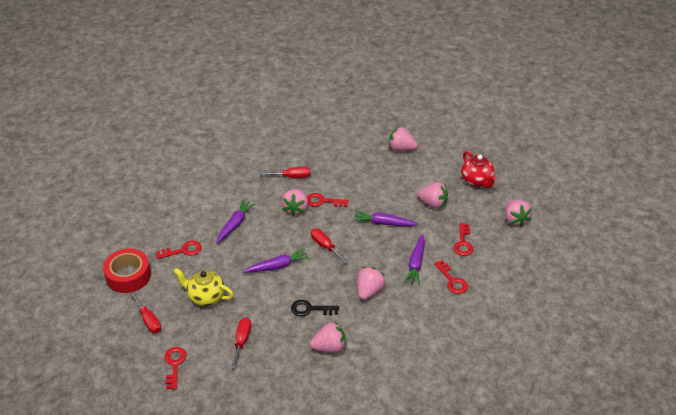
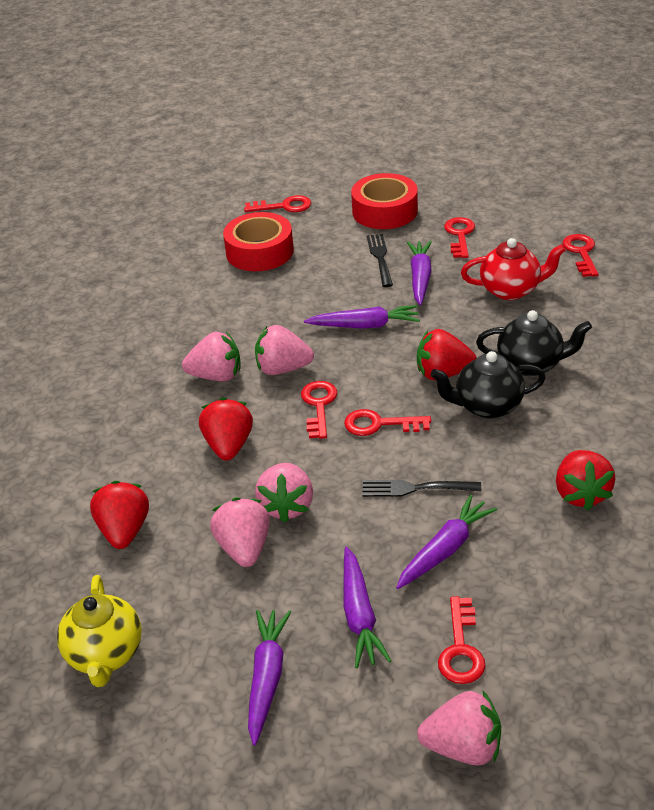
black fork: 0 -> 2
black key: 1 -> 0
black teapot: 0 -> 2
pink strawberry: 6 -> 5
purple carrot: 4 -> 5
red key: 5 -> 6
red screwdriver: 4 -> 0
red strawberry: 0 -> 4
red tape: 1 -> 2

